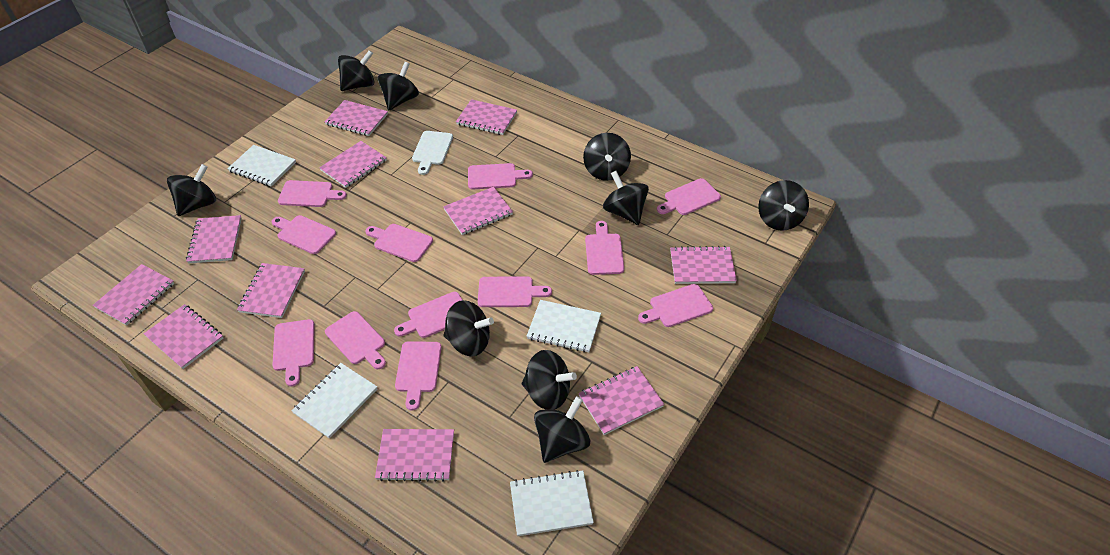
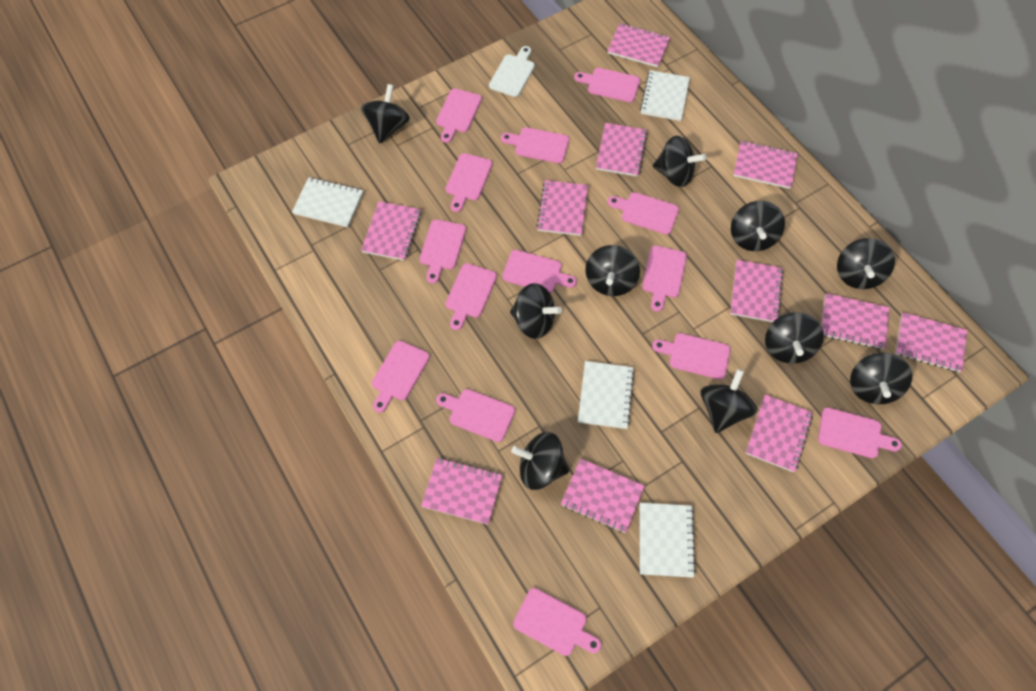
black spinning top: 9 -> 10
pink cutting board: 12 -> 14

